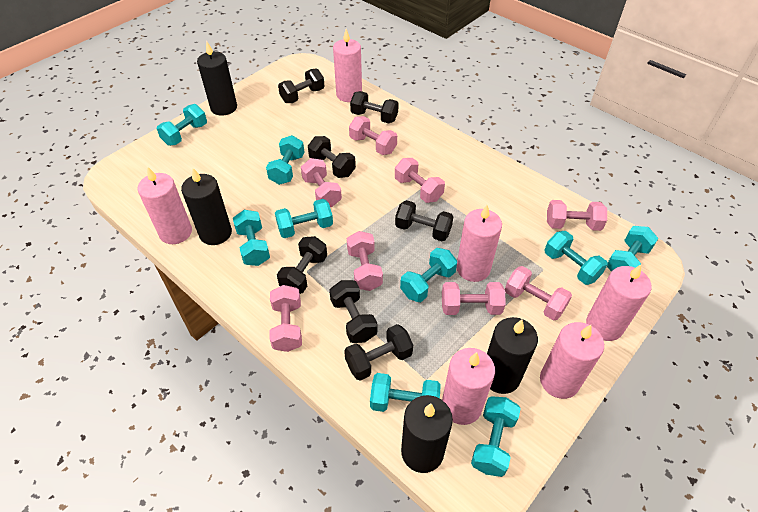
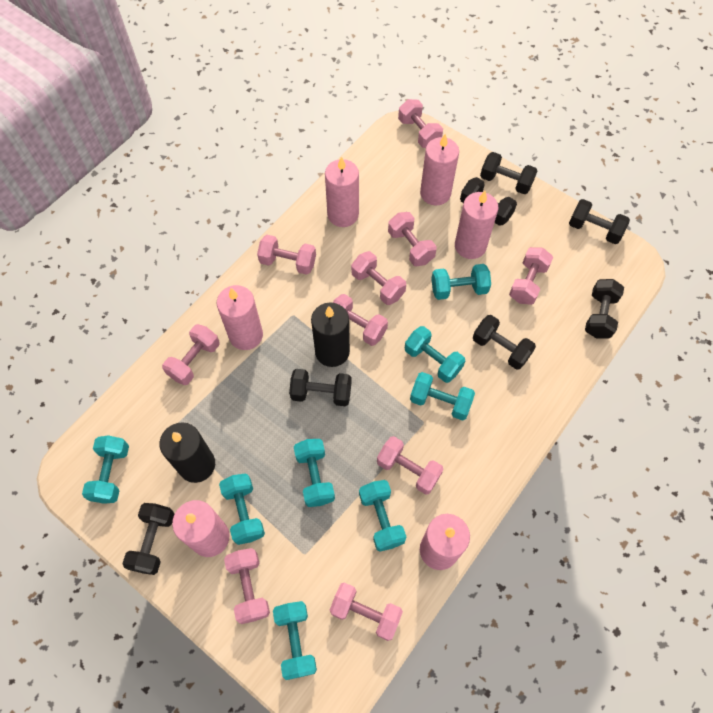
black candle: 4 -> 2
pink dumbbell: 8 -> 10
turquoise dumbbell: 9 -> 8

